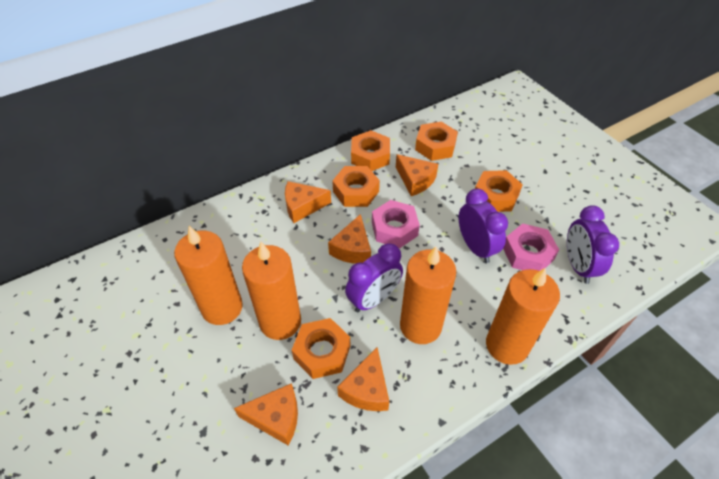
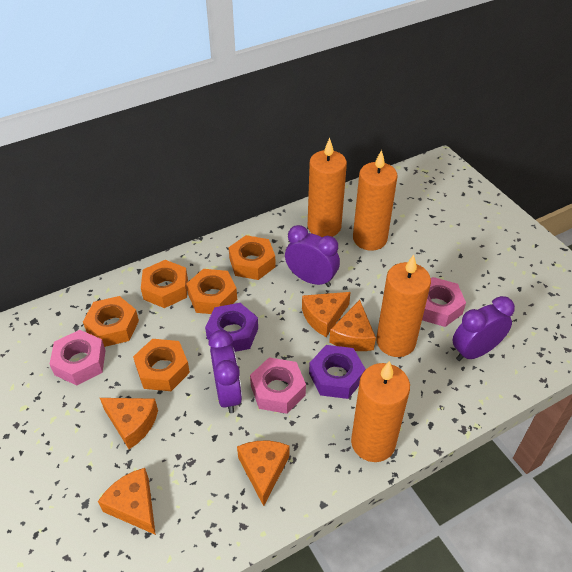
pink nut: 2 -> 3
purple nut: 0 -> 2

